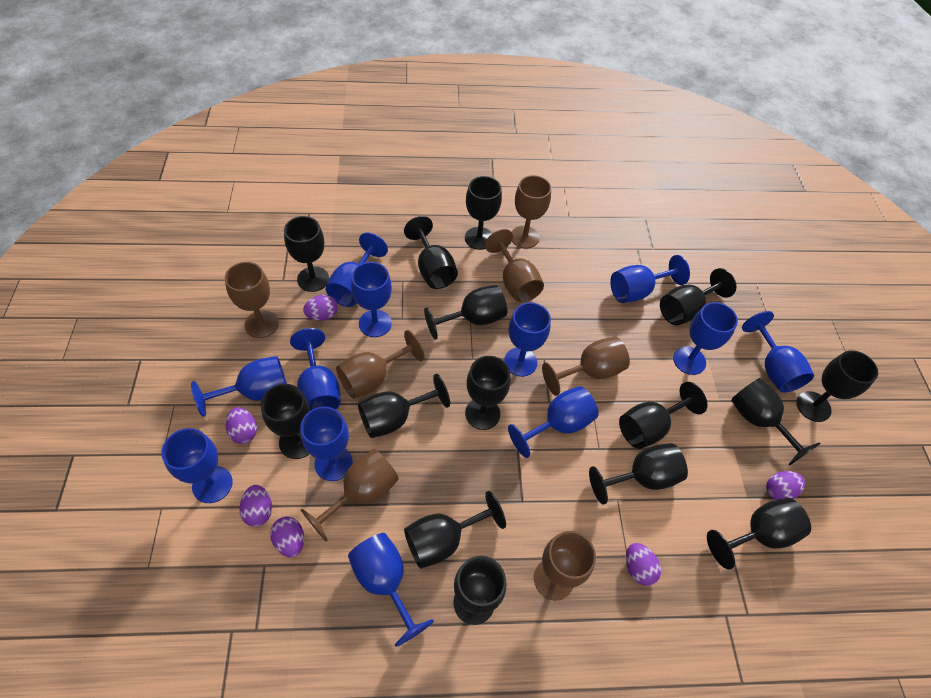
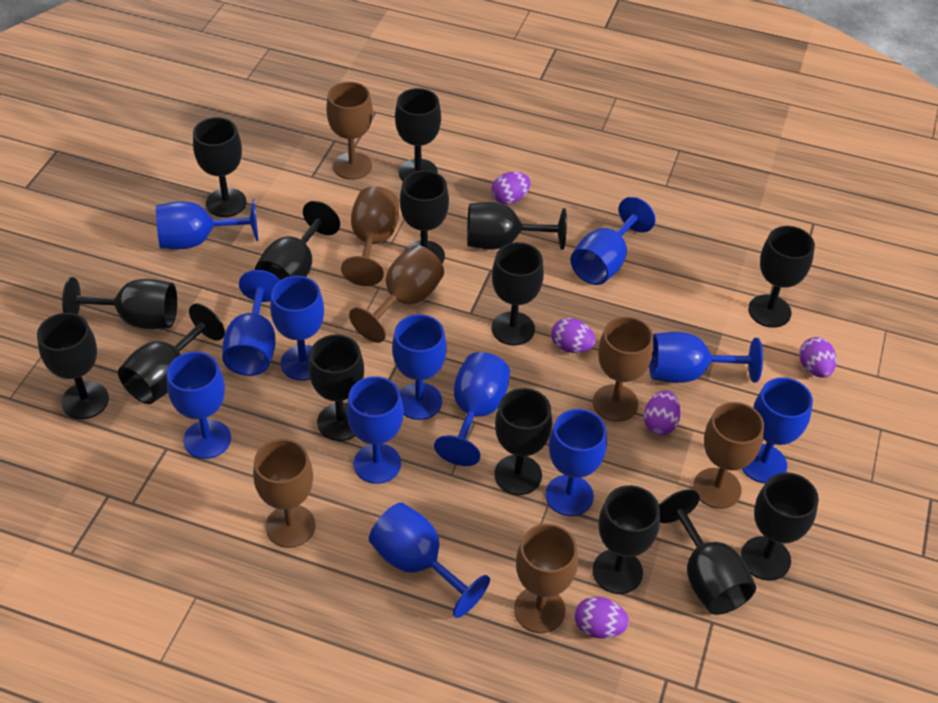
purple egg: 6 -> 5

